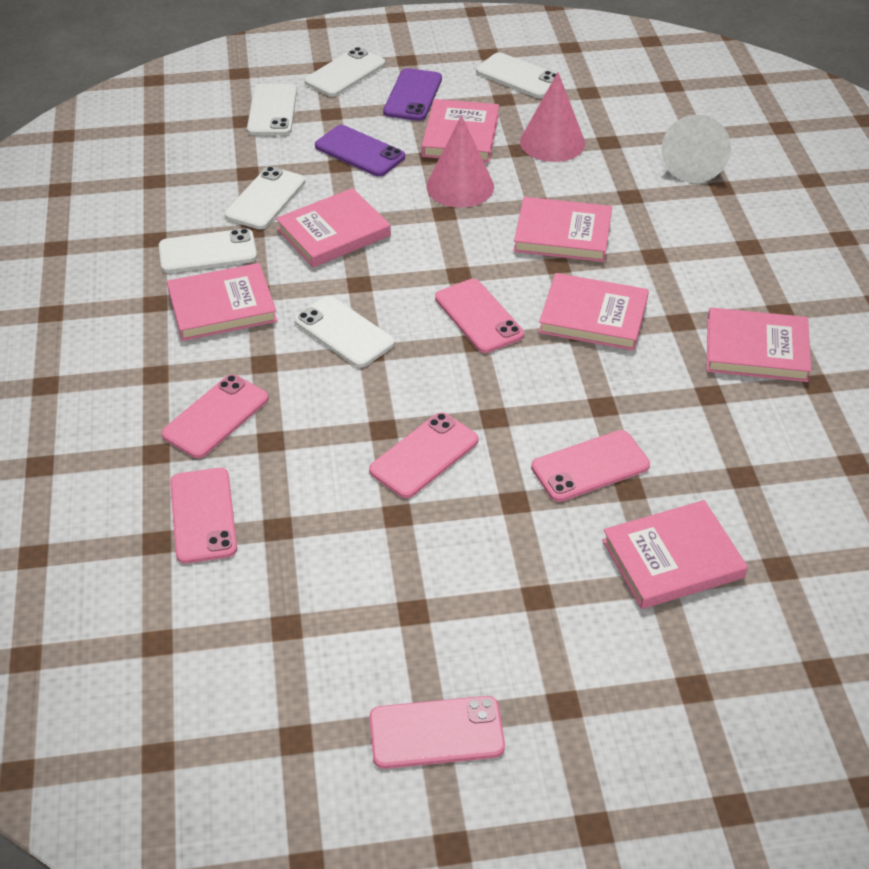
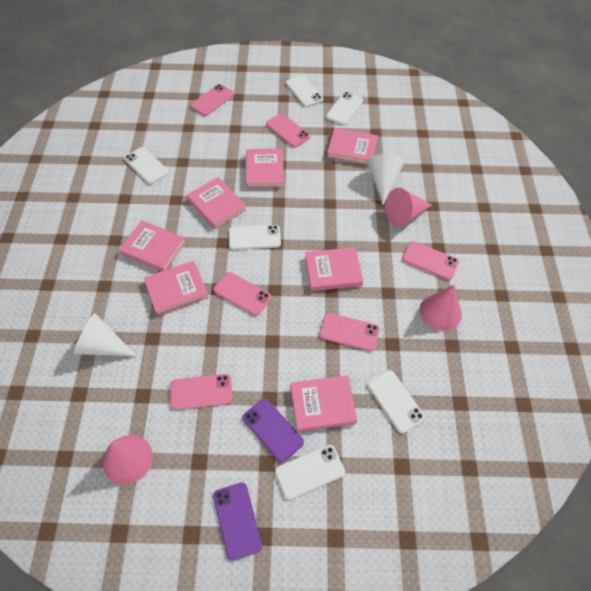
pink cone: 2 -> 3
white cone: 1 -> 2

